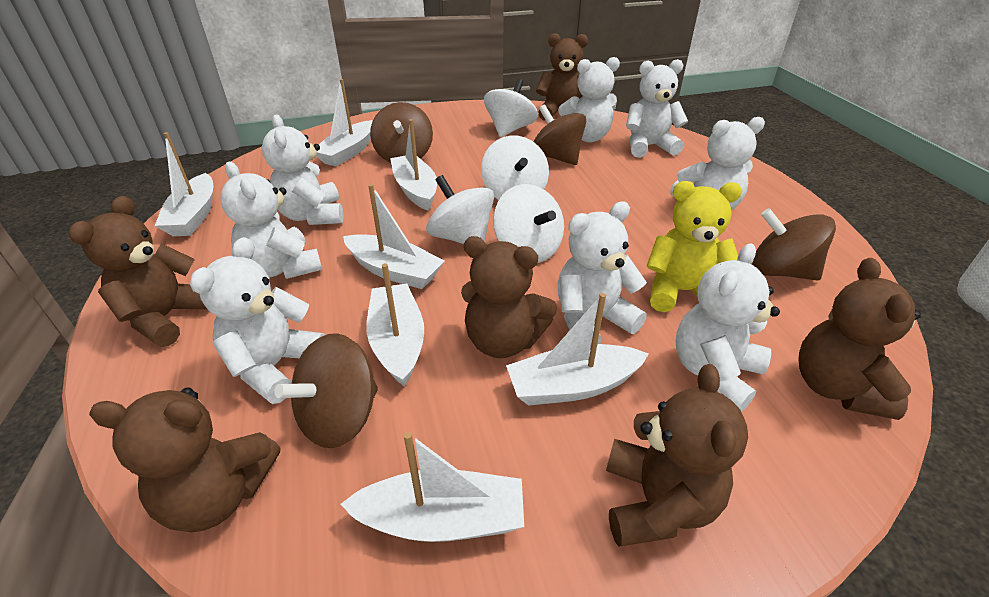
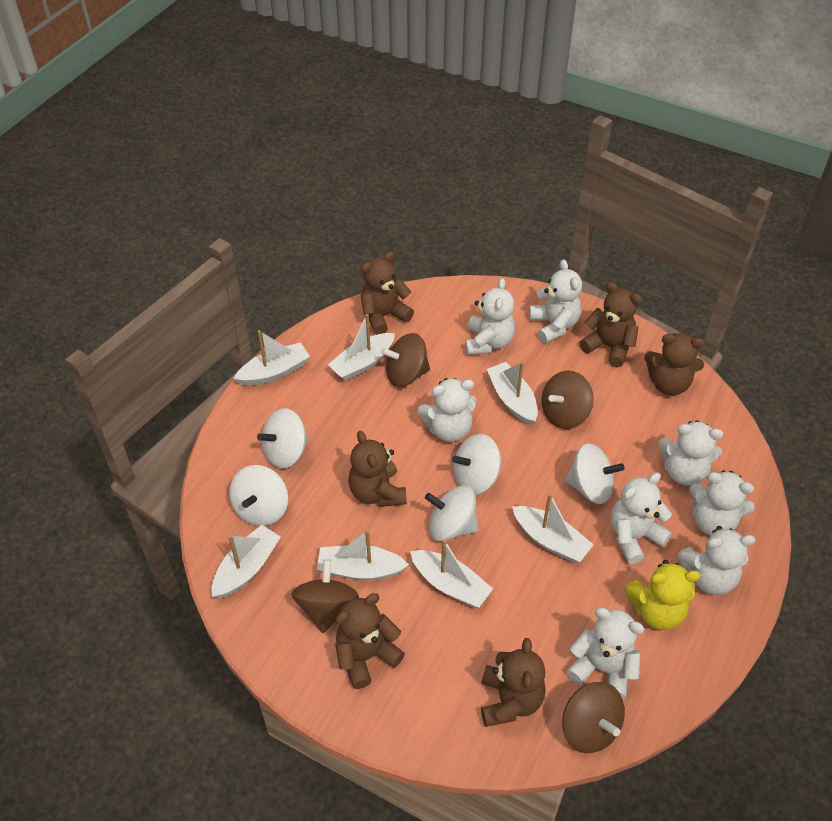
white spinning top: 4 -> 5

